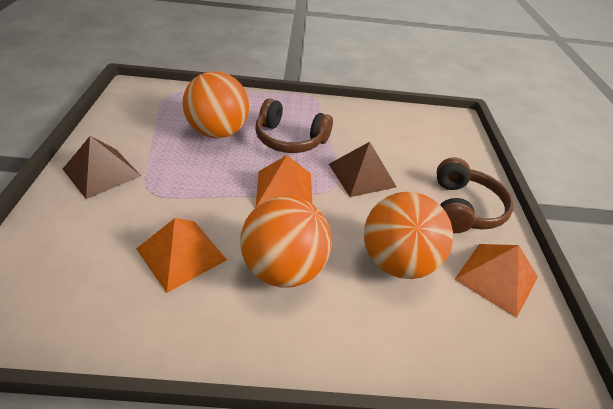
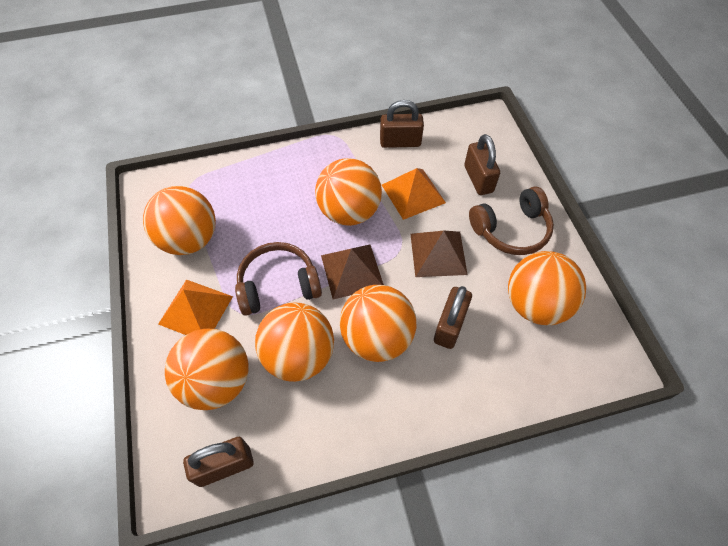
brown padlock: 0 -> 4
orange ball: 3 -> 6
orange pyramid: 3 -> 2

